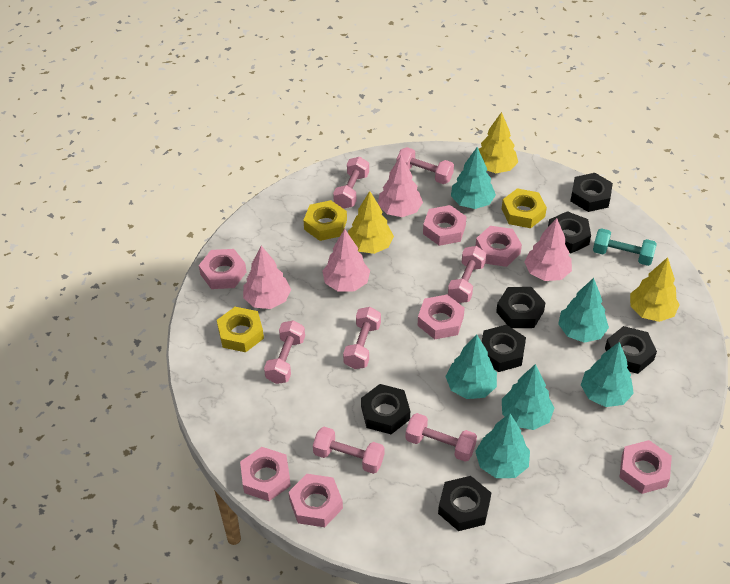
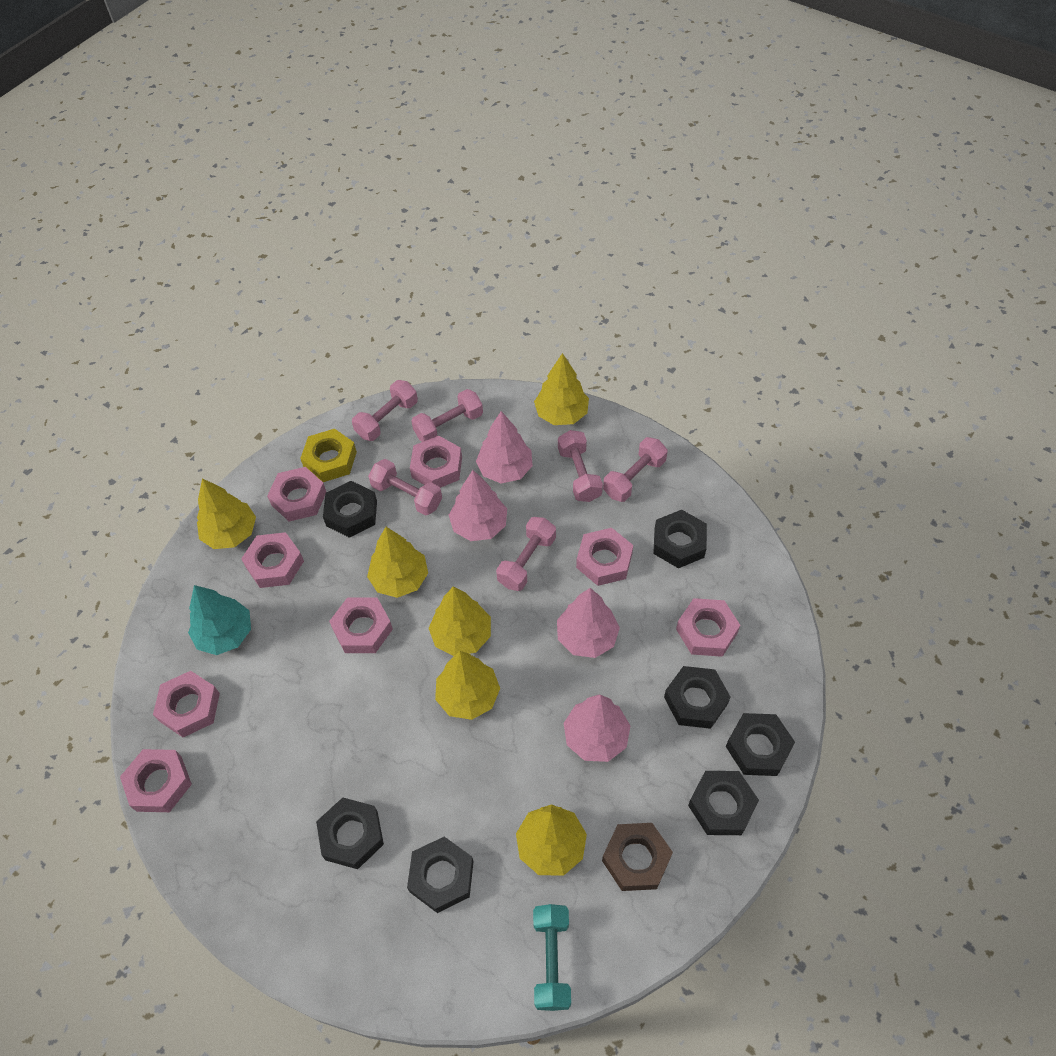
brown nut: 0 -> 1
pink dumbbell: 7 -> 6
pink nut: 7 -> 8
turquoise tree: 6 -> 1
yellow nut: 3 -> 1
yellow tree: 3 -> 6

